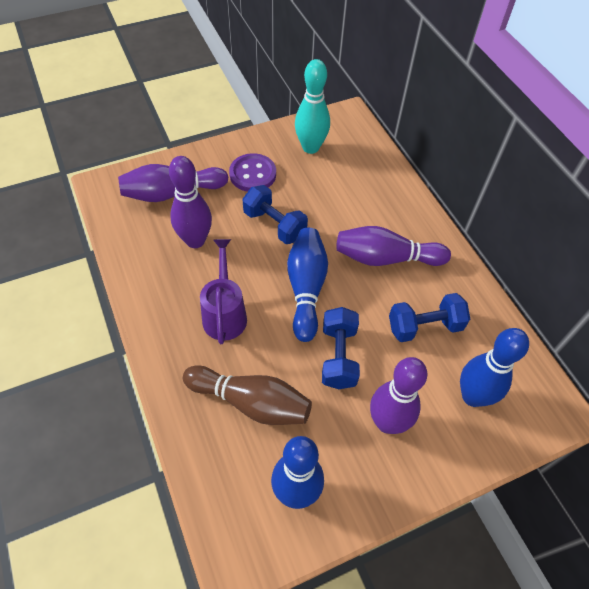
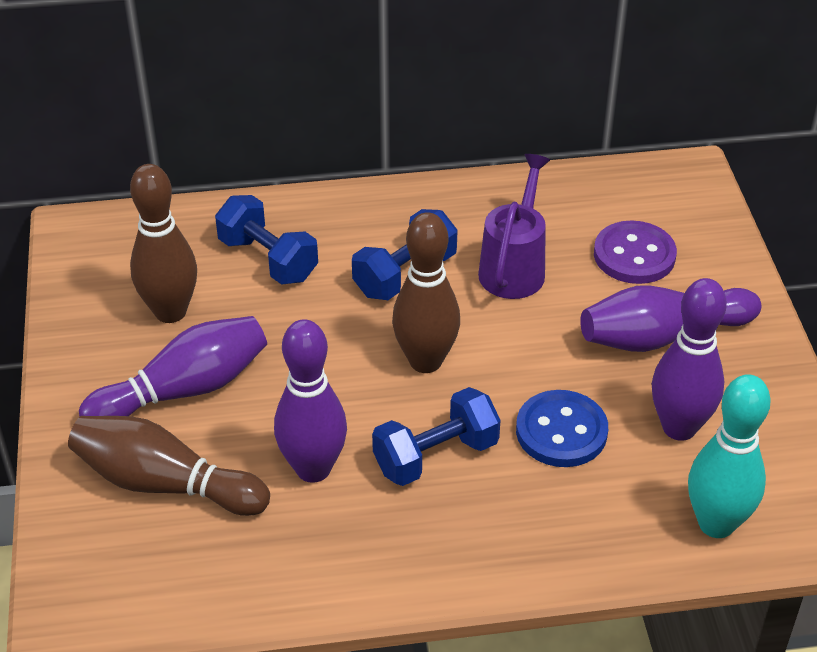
blue bowling pin: 3 -> 0
blue button: 0 -> 1
brown bowling pin: 1 -> 3

